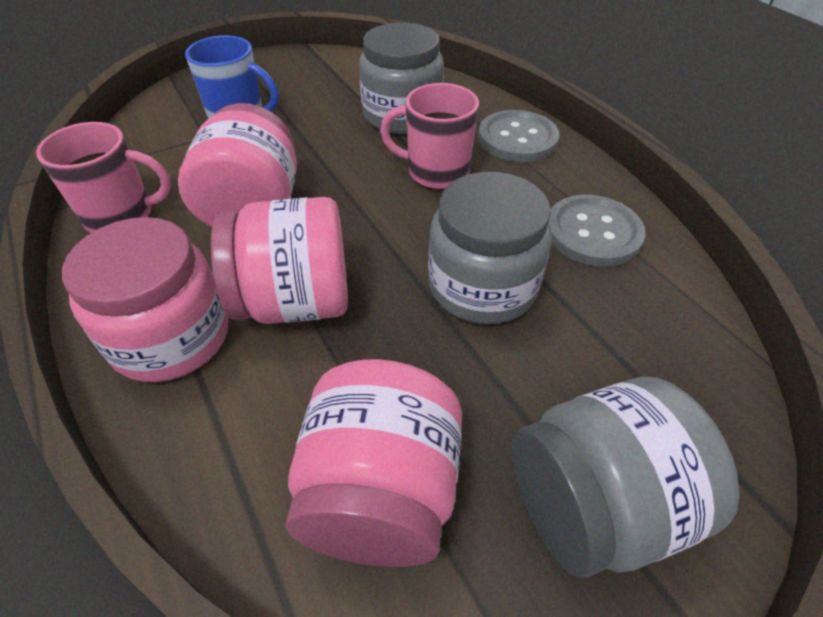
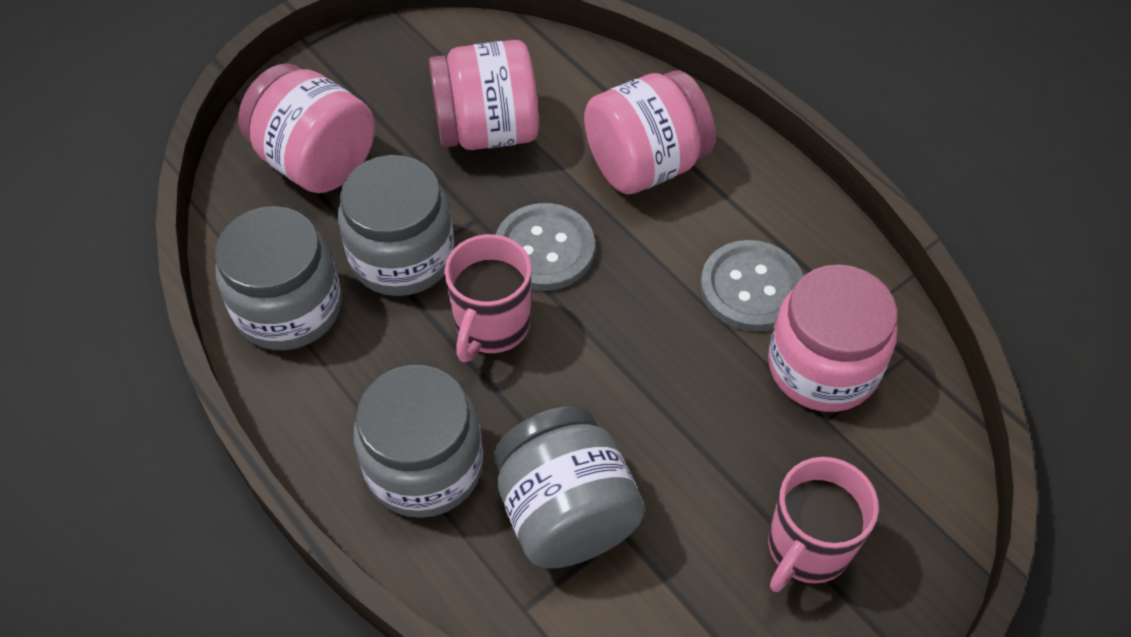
blue mug: 1 -> 0
grey jar: 3 -> 4

